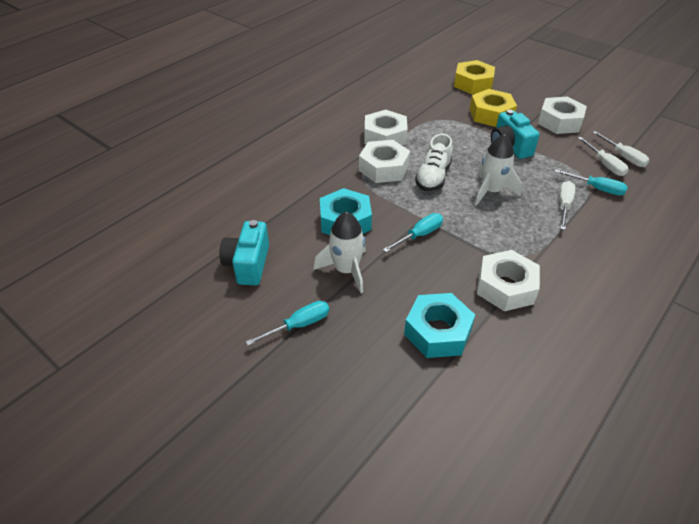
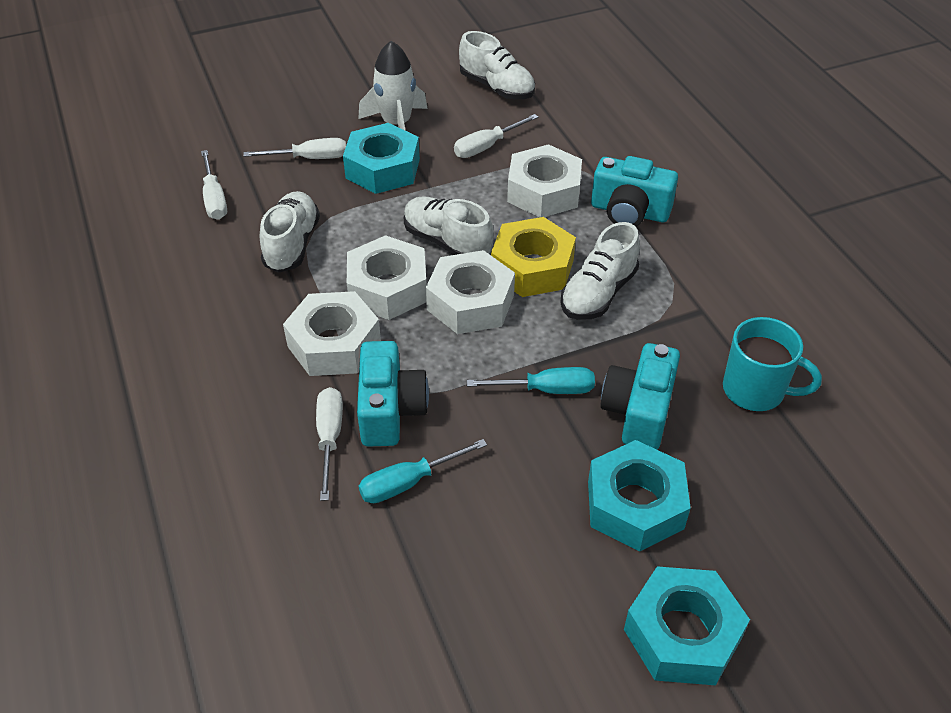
turquoise camera: 2 -> 3
turquoise mug: 0 -> 1
turquoise nut: 2 -> 3
turquoise screwdriver: 3 -> 2
white rocket: 2 -> 1
white screwdriver: 3 -> 4
white shoe: 1 -> 4
yellow nut: 2 -> 1

